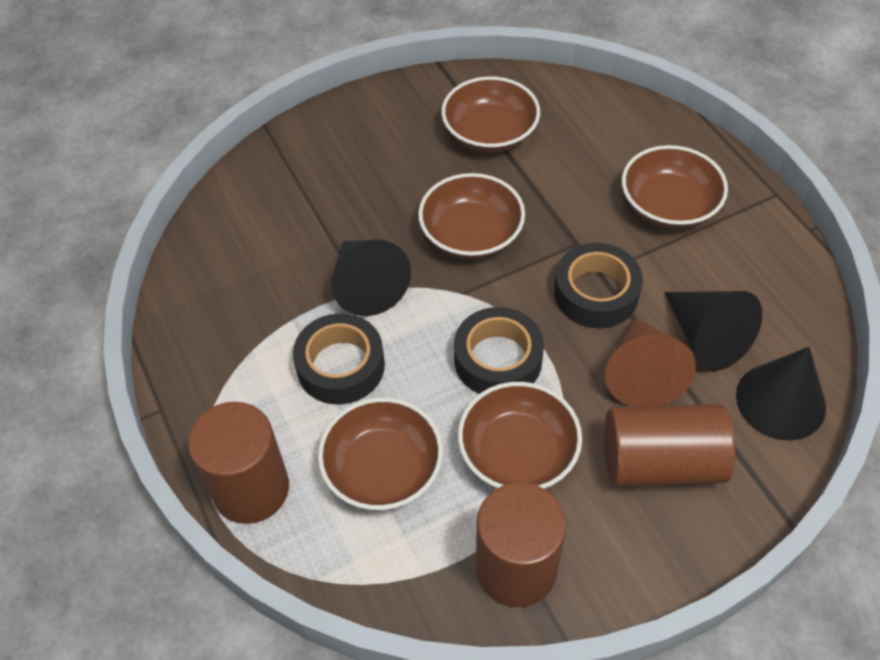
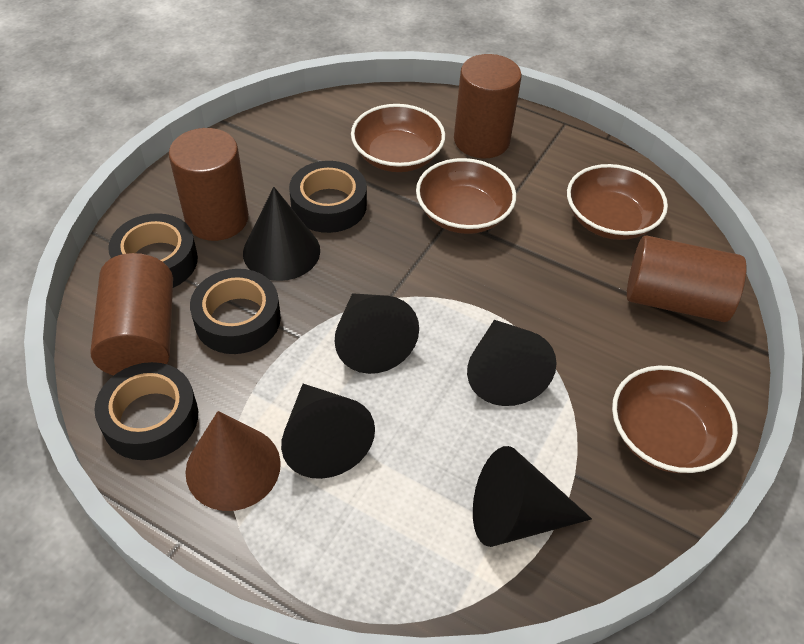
black cone: 3 -> 5
black tape: 3 -> 4
brown bowl: 5 -> 4
brown cylinder: 3 -> 4

